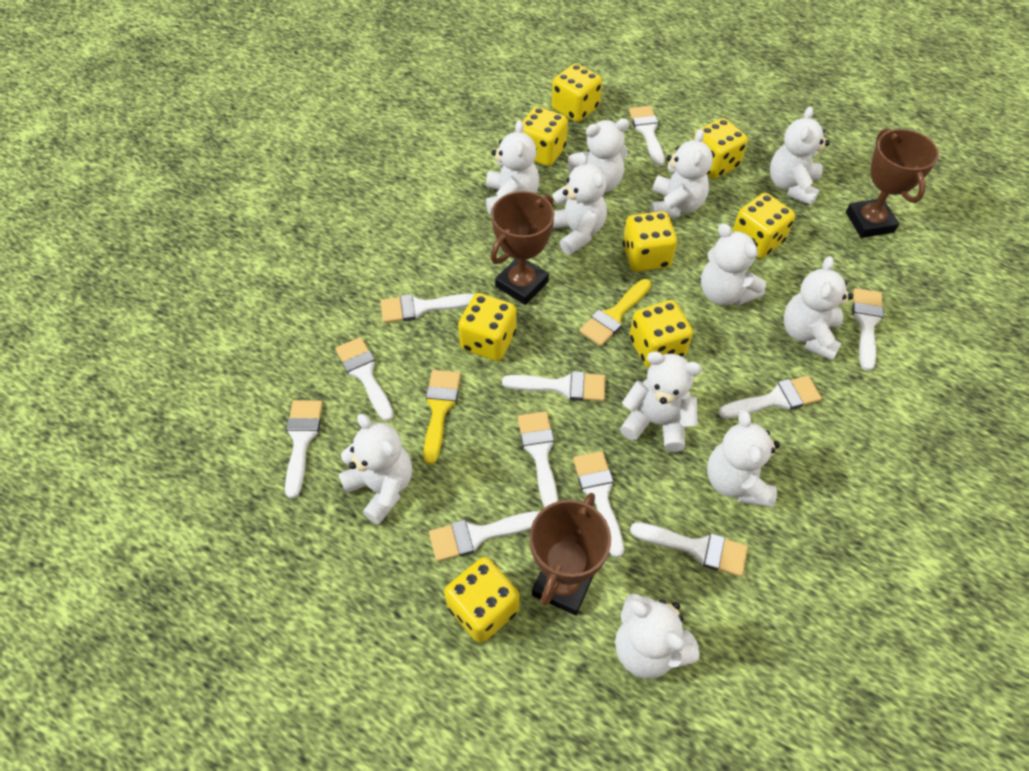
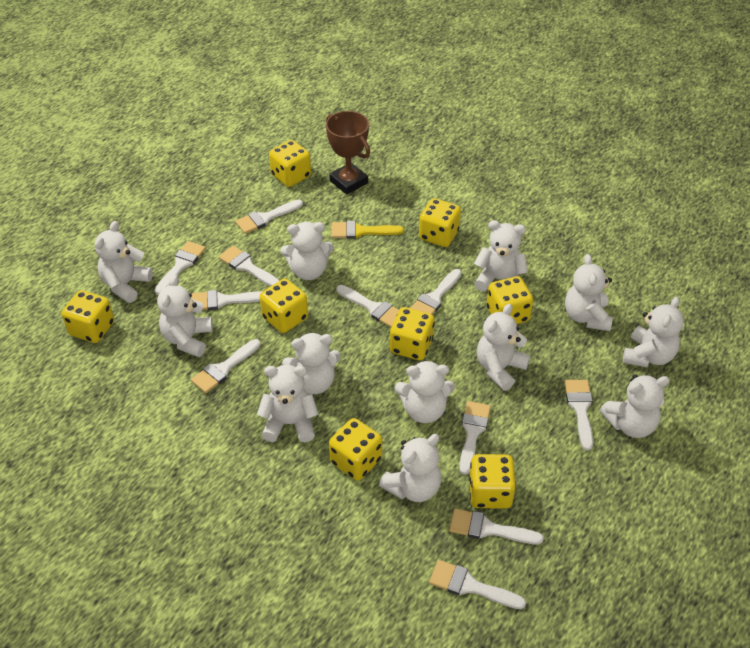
brown trophy: 3 -> 1
white teddy bear: 11 -> 12
yellow brush: 2 -> 1

